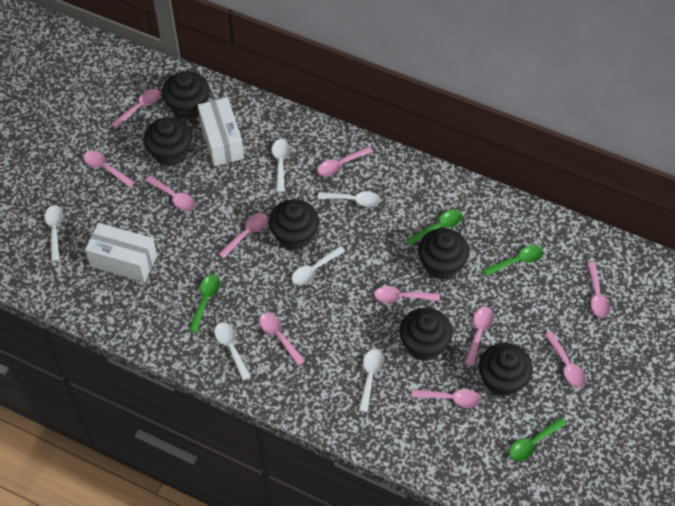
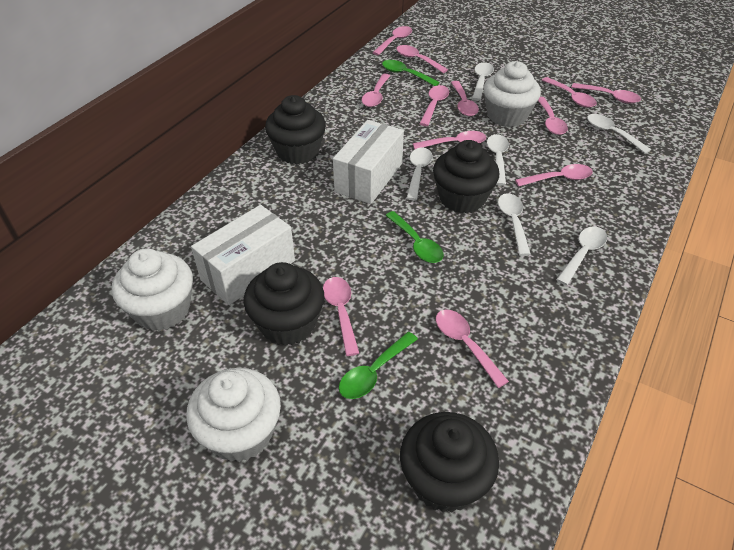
black cupcake: 6 -> 4
green spoon: 4 -> 3
pink spoon: 11 -> 12
white cupcake: 0 -> 3

